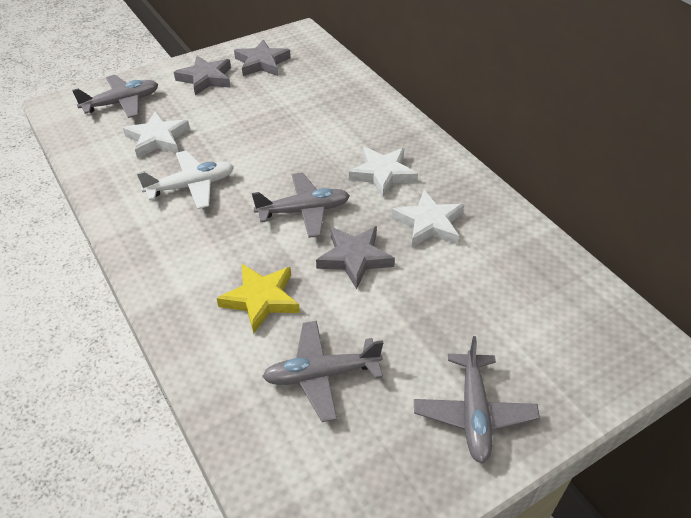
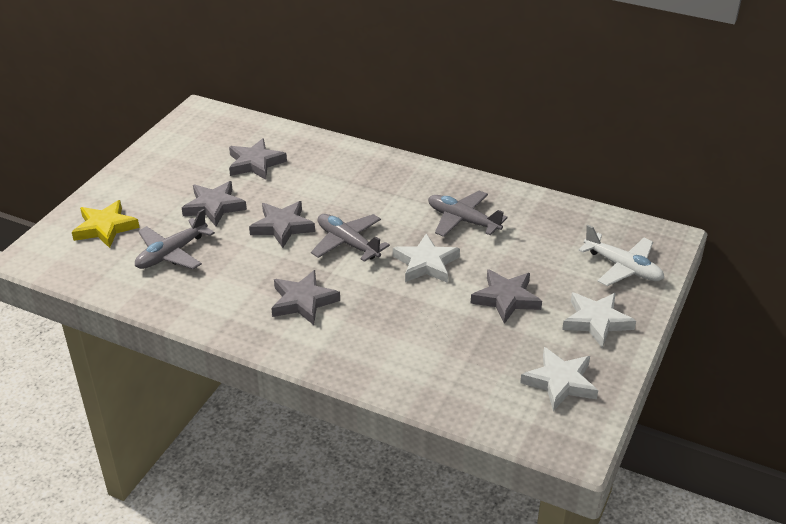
grey plane: 4 -> 3
grey star: 3 -> 5

